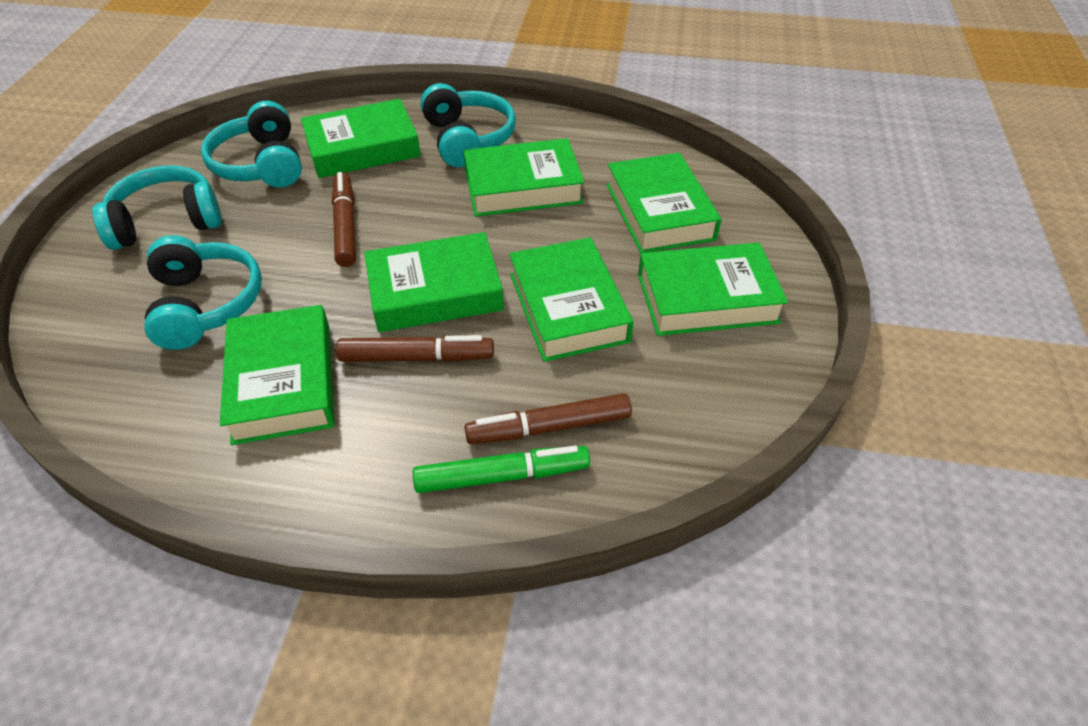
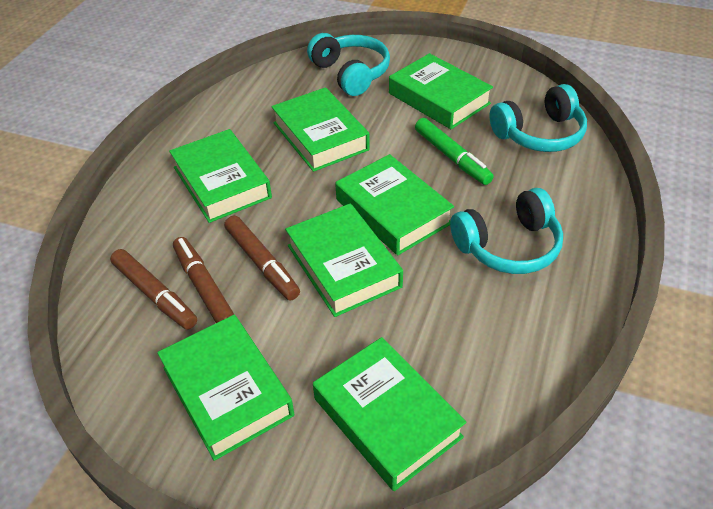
turquoise headphones: 4 -> 3

